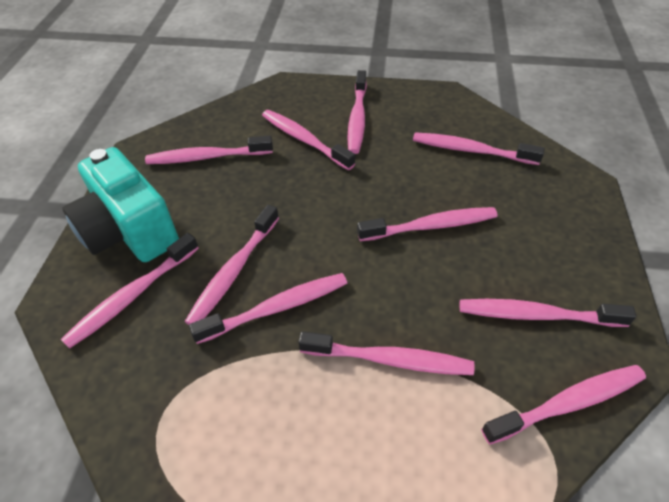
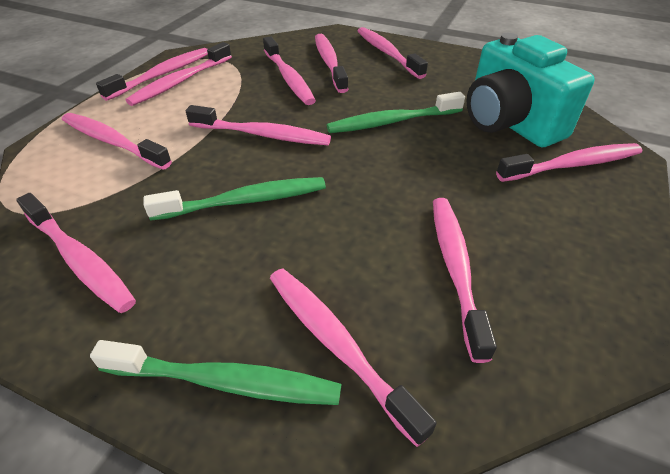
green toothbrush: 0 -> 3

